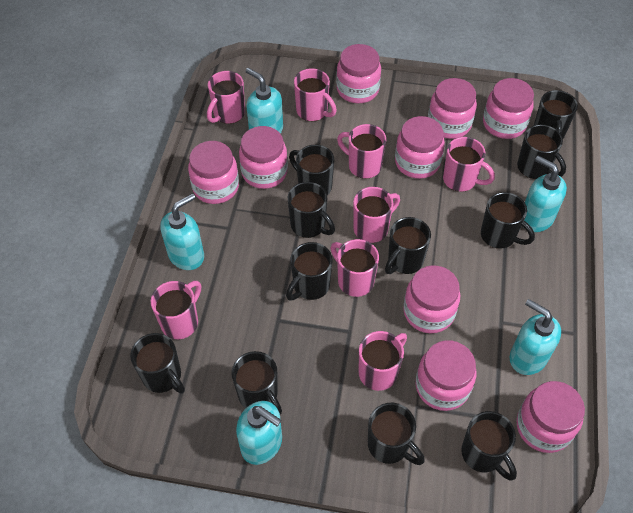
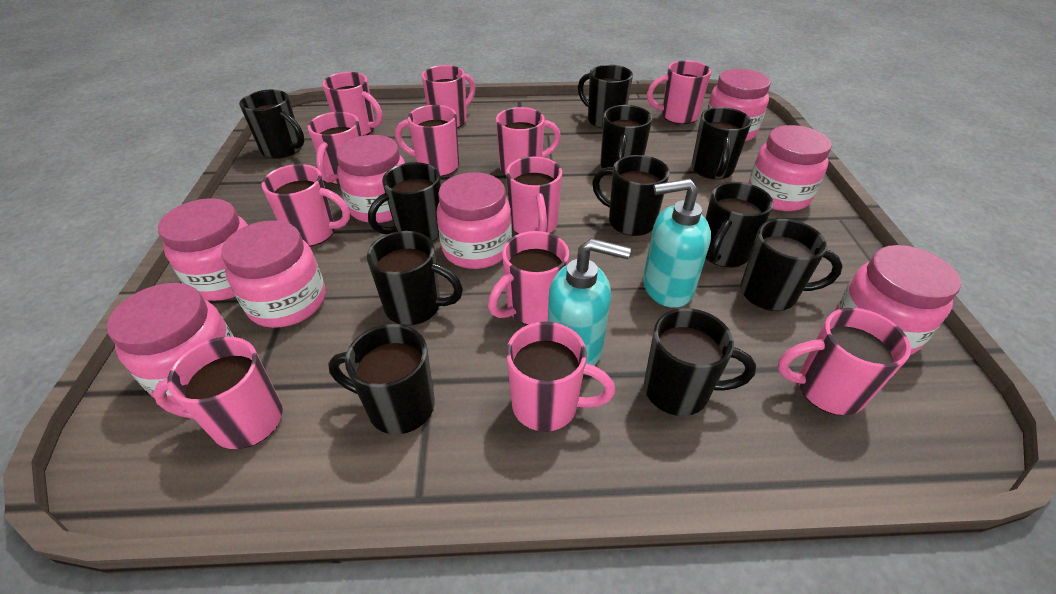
pink jar: 9 -> 8
pink mug: 8 -> 12
turquoise soap dispenser: 5 -> 2

